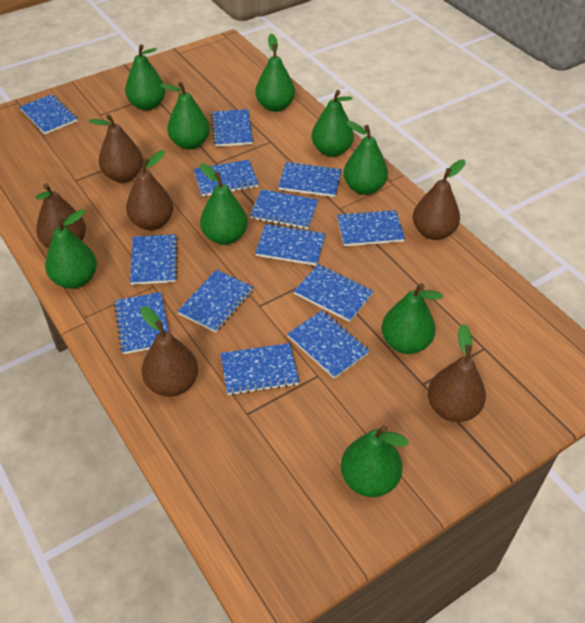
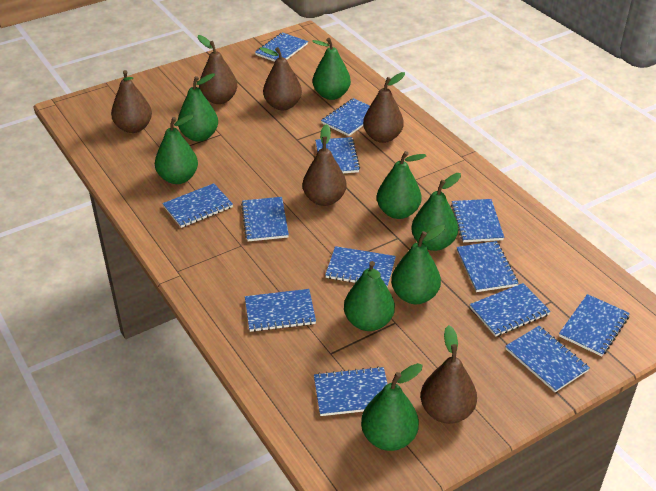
green pear: 9 -> 8

